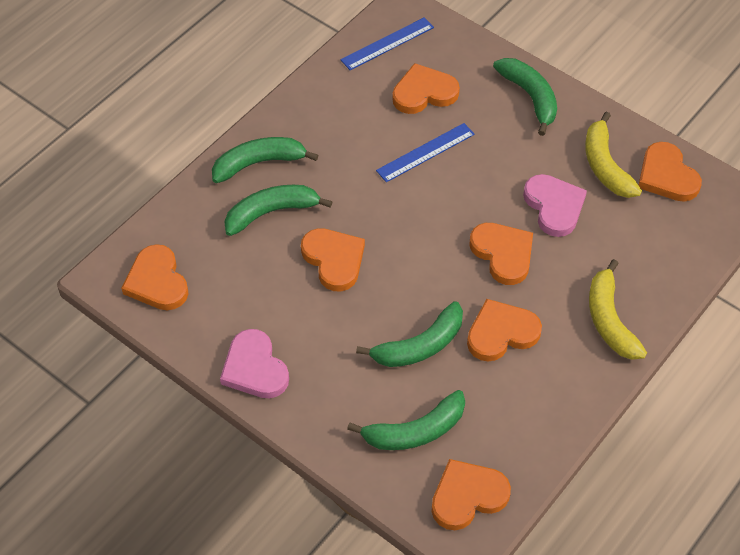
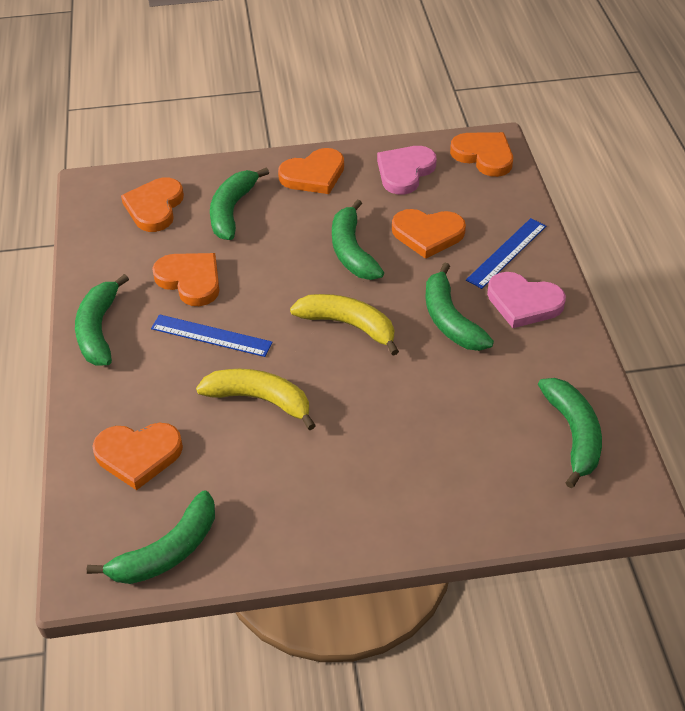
green banana: 5 -> 6
orange heart: 7 -> 6

